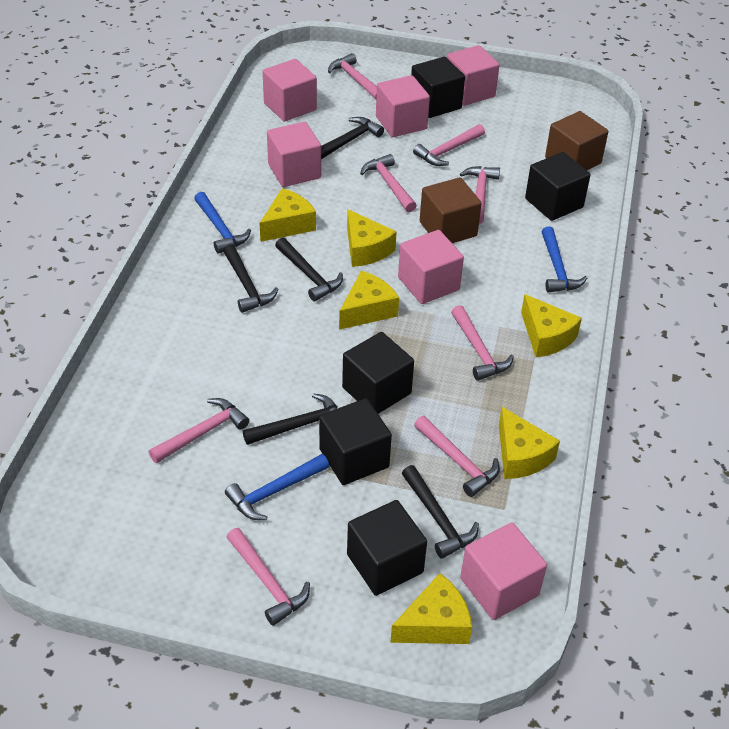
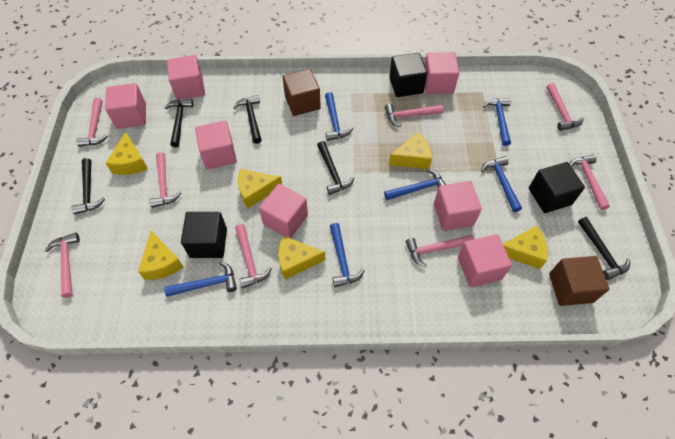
black cube: 5 -> 3
blue hammer: 3 -> 6
pink cube: 6 -> 7

